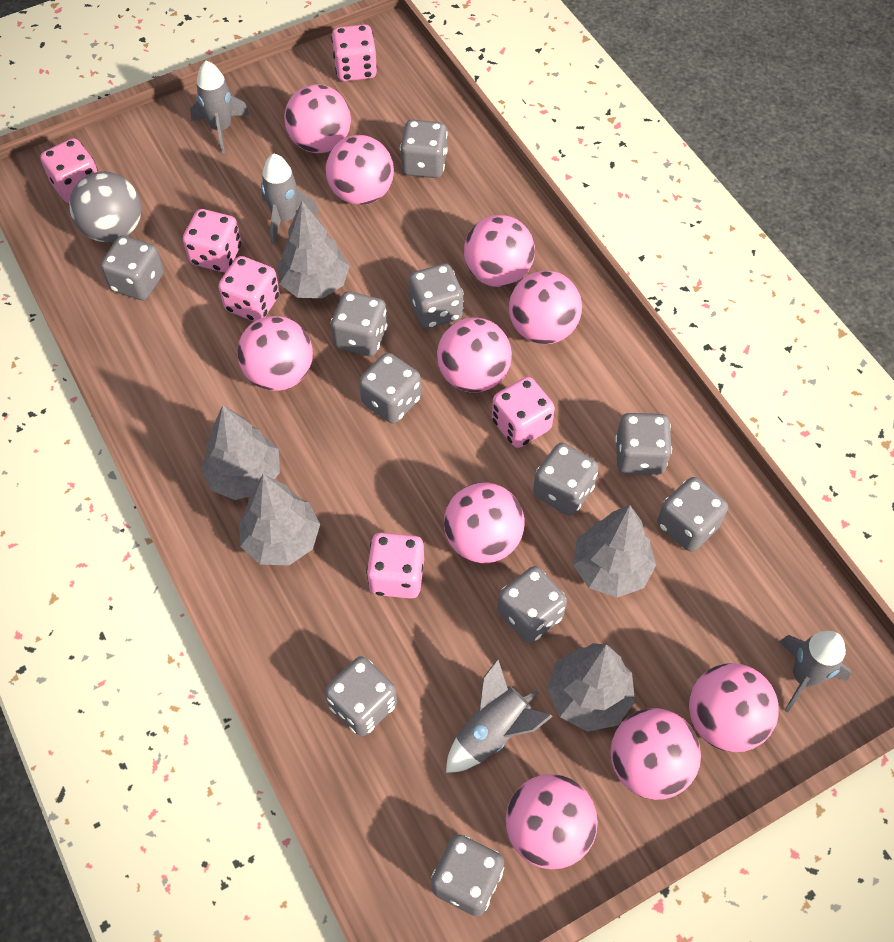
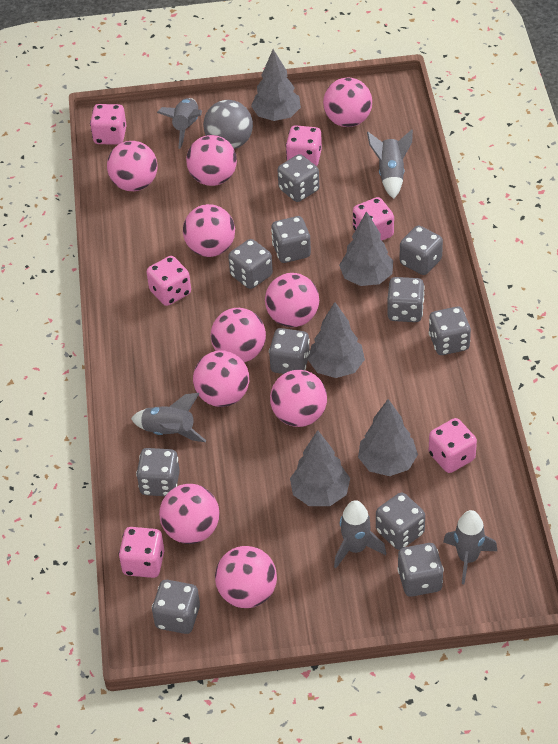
grey rocket: 4 -> 5

